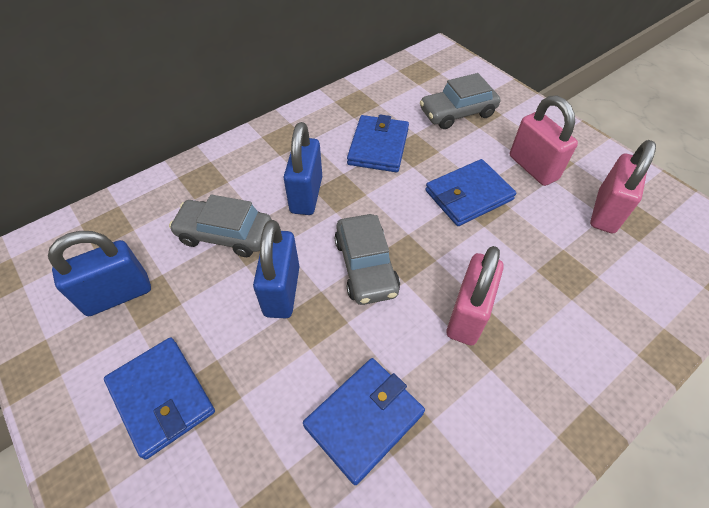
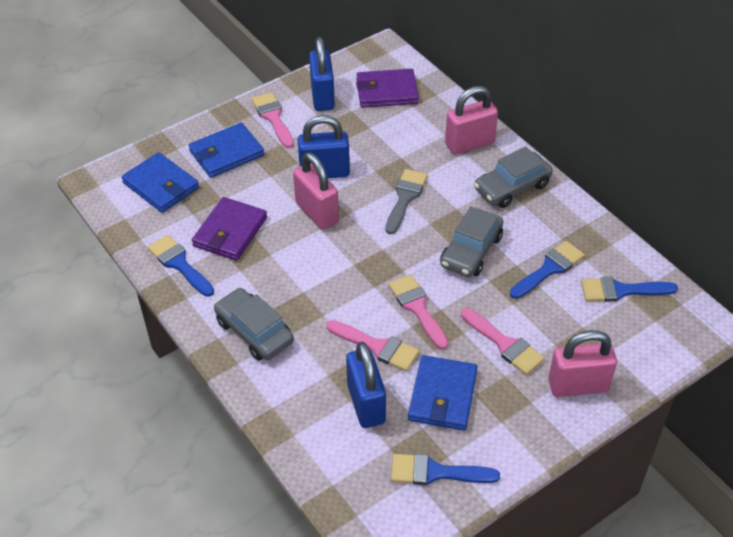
blue brush: 0 -> 4
blue wallet: 4 -> 3
grey brush: 0 -> 1
pink brush: 0 -> 4
purple wallet: 0 -> 2

